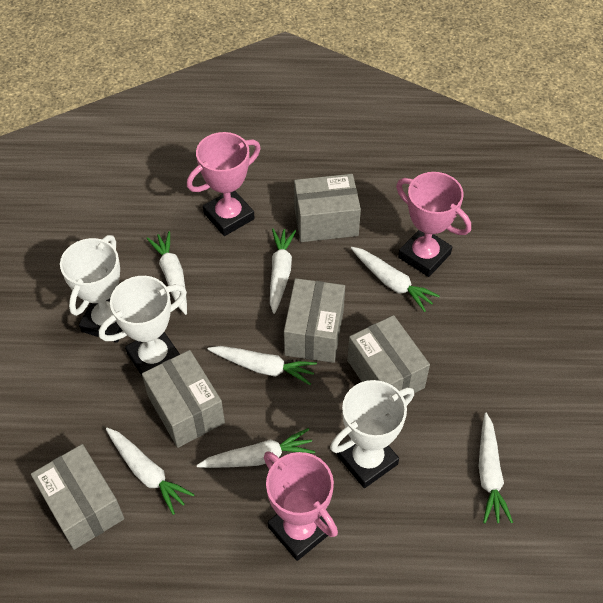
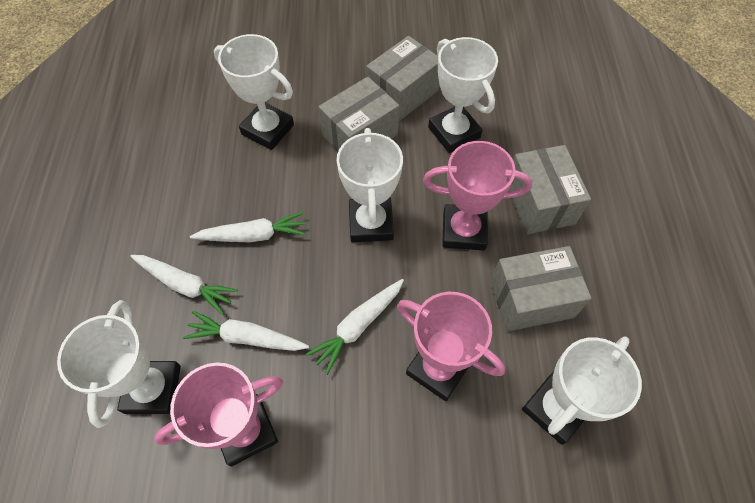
grey box: 5 -> 4
white carrot: 7 -> 4
white trophy: 3 -> 5

